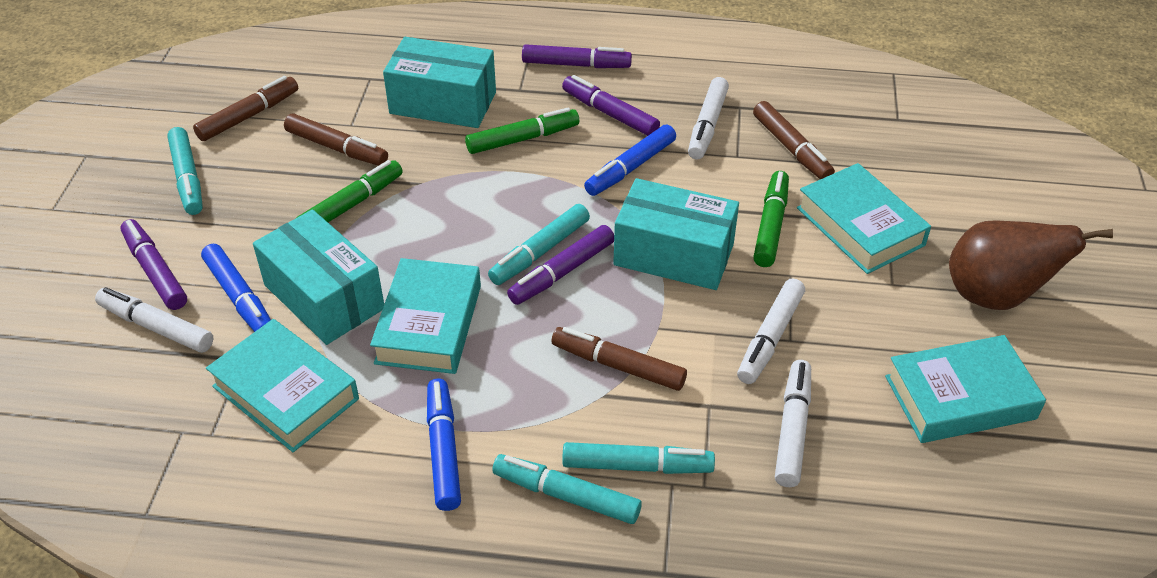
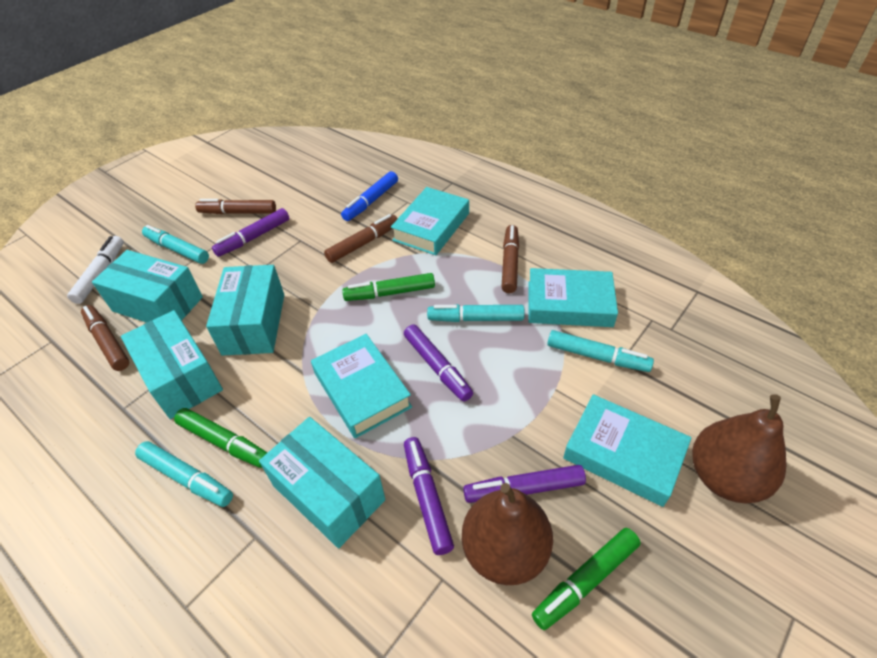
blue marker: 3 -> 1
brown pear: 1 -> 2
turquoise box: 3 -> 4
white marker: 4 -> 1

